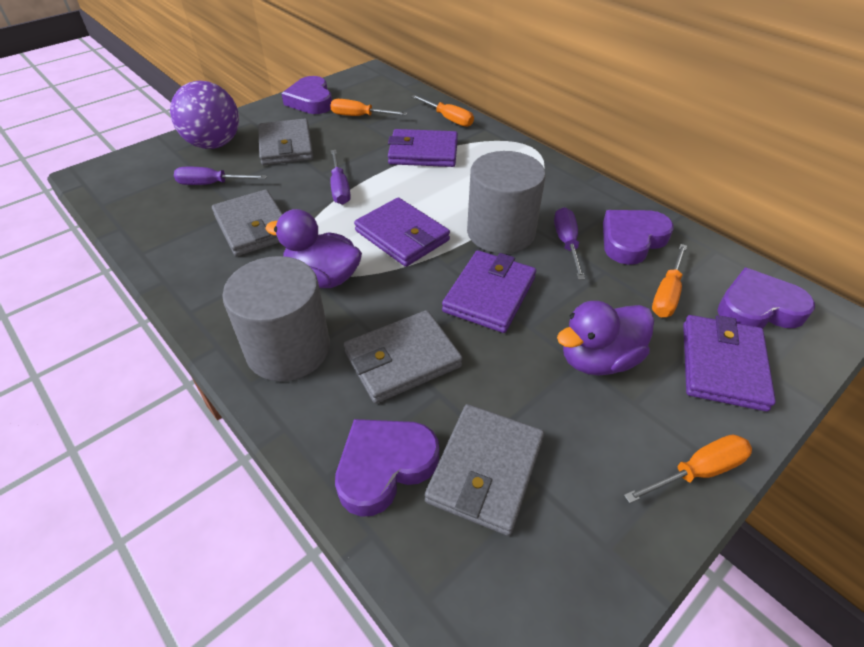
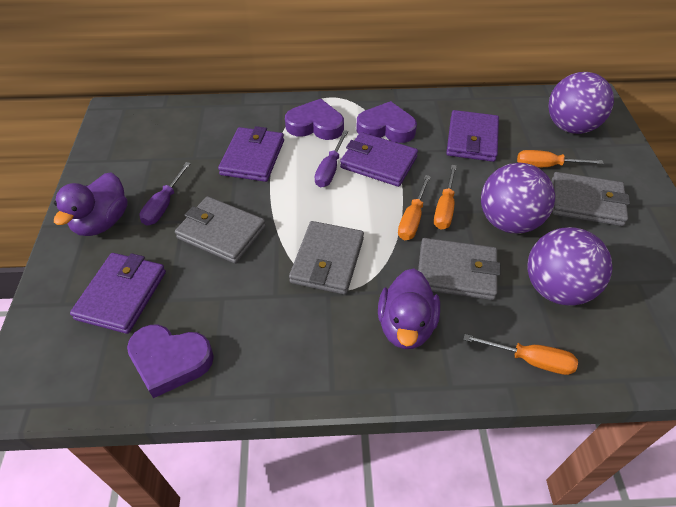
grey cylinder: 2 -> 0
purple ball: 1 -> 3
purple heart: 4 -> 3
purple screwdriver: 3 -> 2

